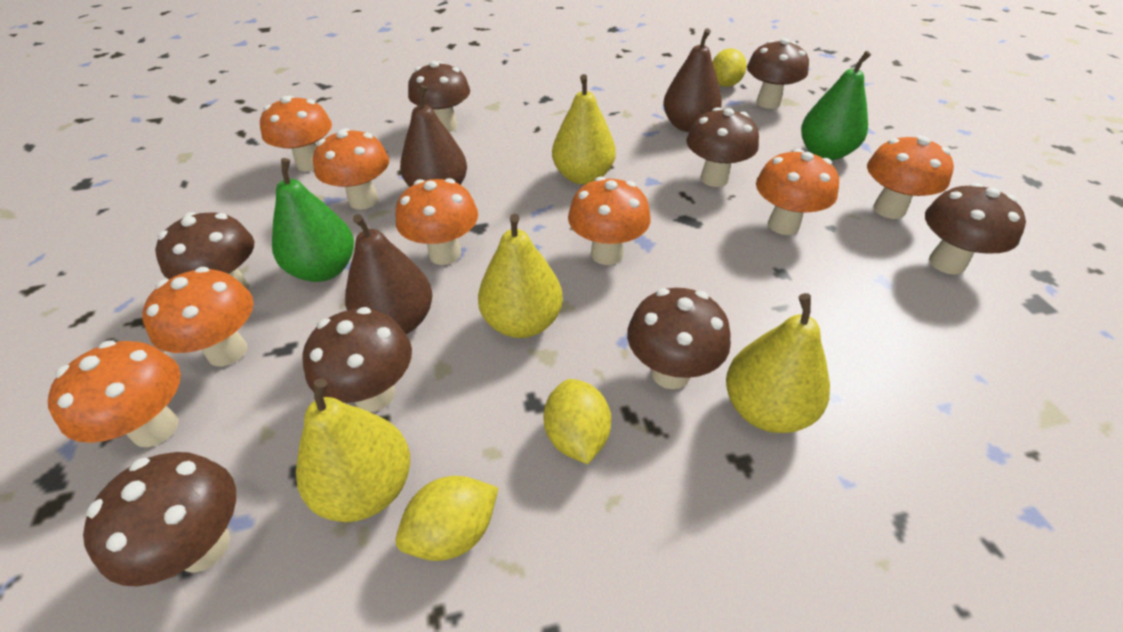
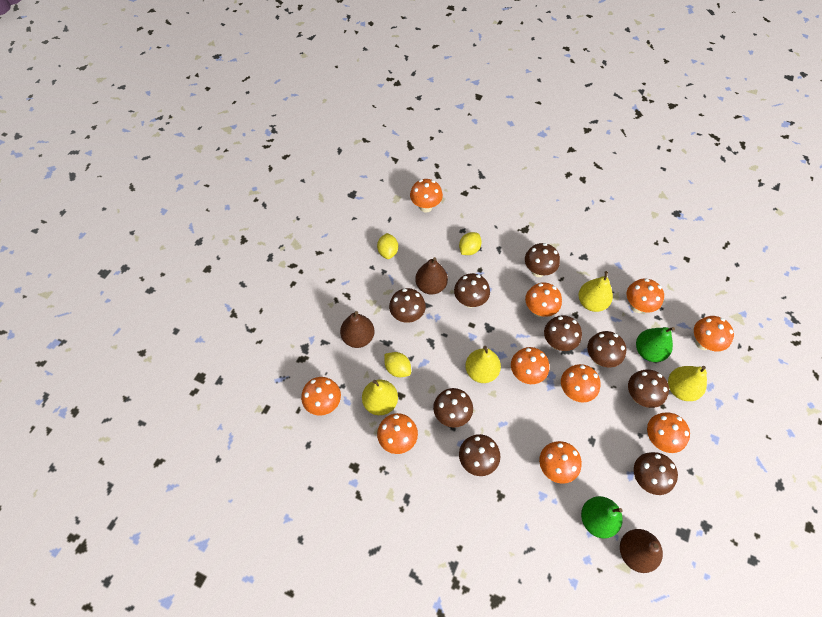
brown mushroom: 8 -> 9
orange mushroom: 8 -> 10

